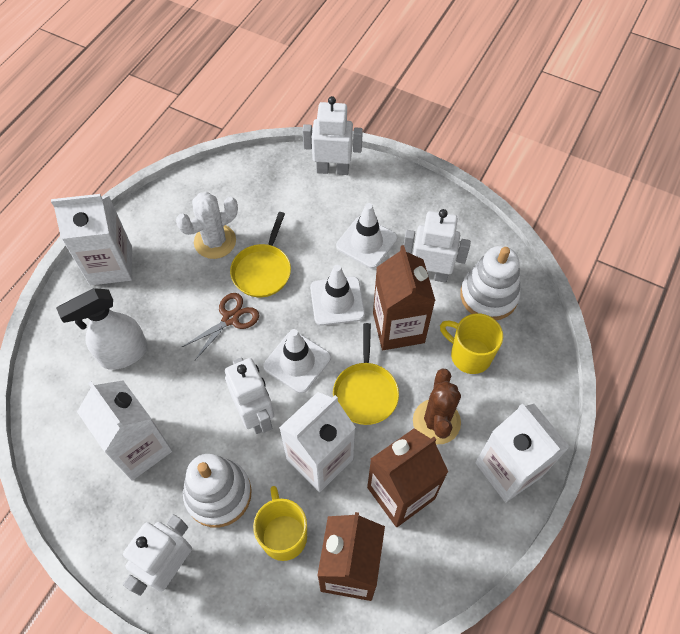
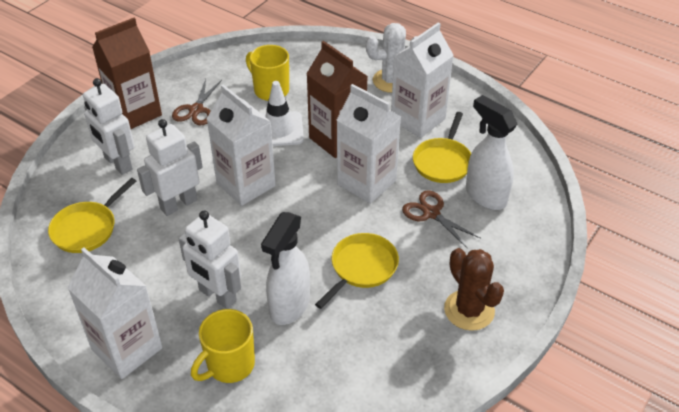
brown carton: 3 -> 2
brown scissors: 1 -> 2
white robot: 4 -> 3
white spray bottle: 1 -> 2
white stacking toy: 2 -> 0
white traffic cone: 3 -> 1
yellow pan: 2 -> 3

